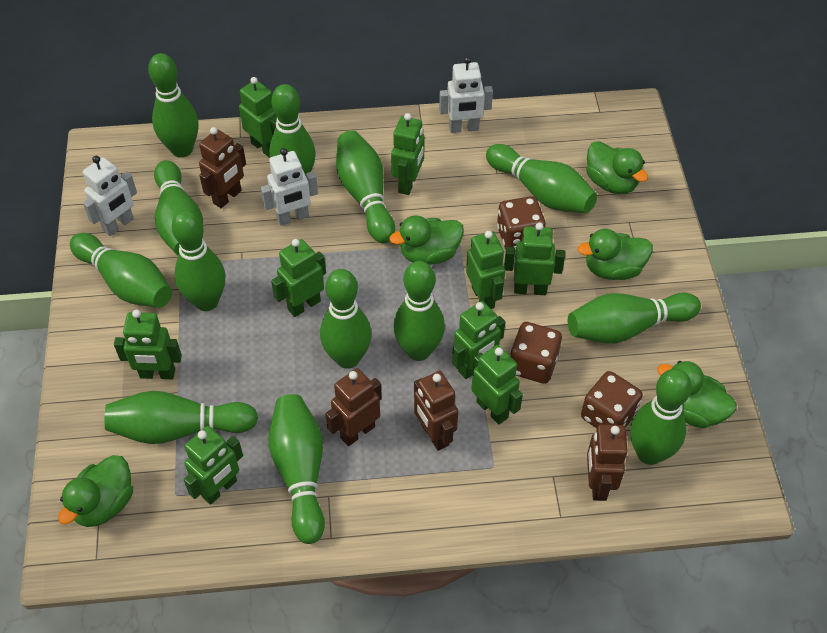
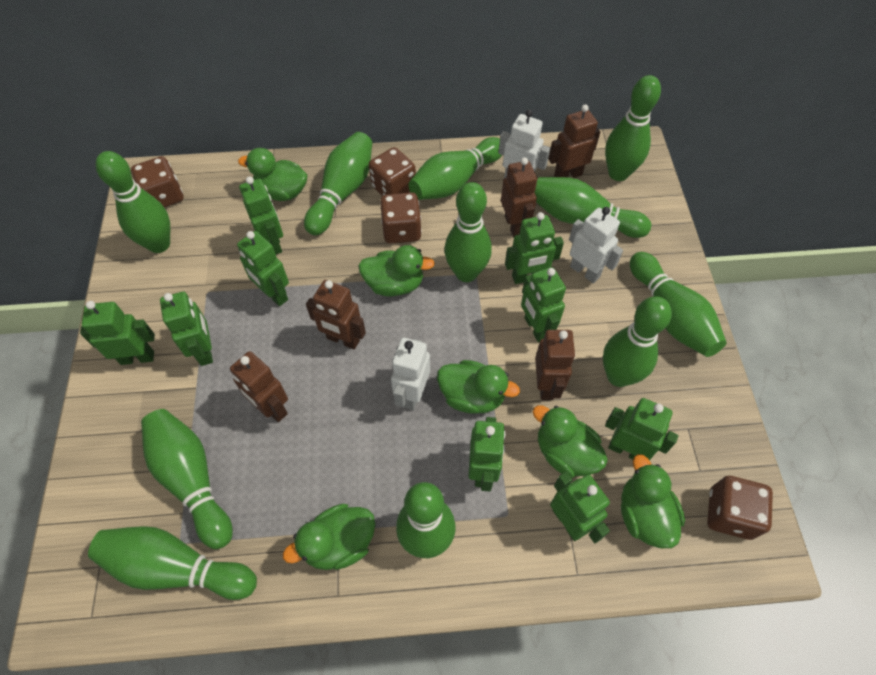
brown dice: 3 -> 4
brown robot: 4 -> 5
green bowling pin: 13 -> 11
green duck: 5 -> 6

